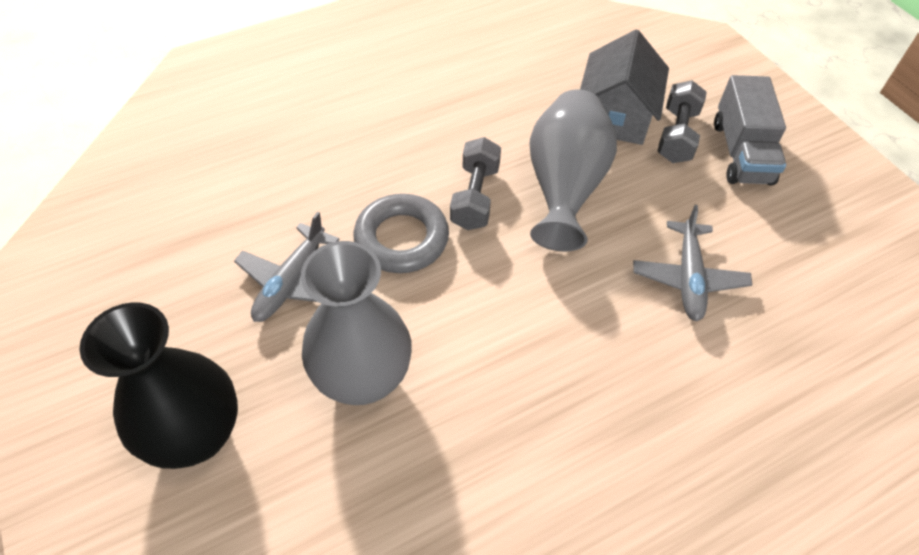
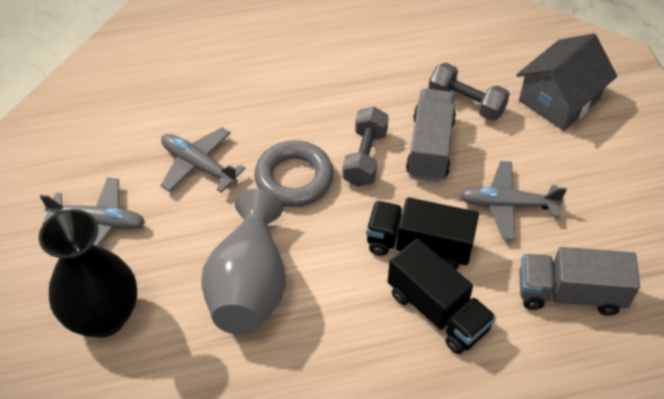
black truck: 0 -> 2
grey plane: 2 -> 3
grey truck: 1 -> 2
grey vase: 2 -> 1

